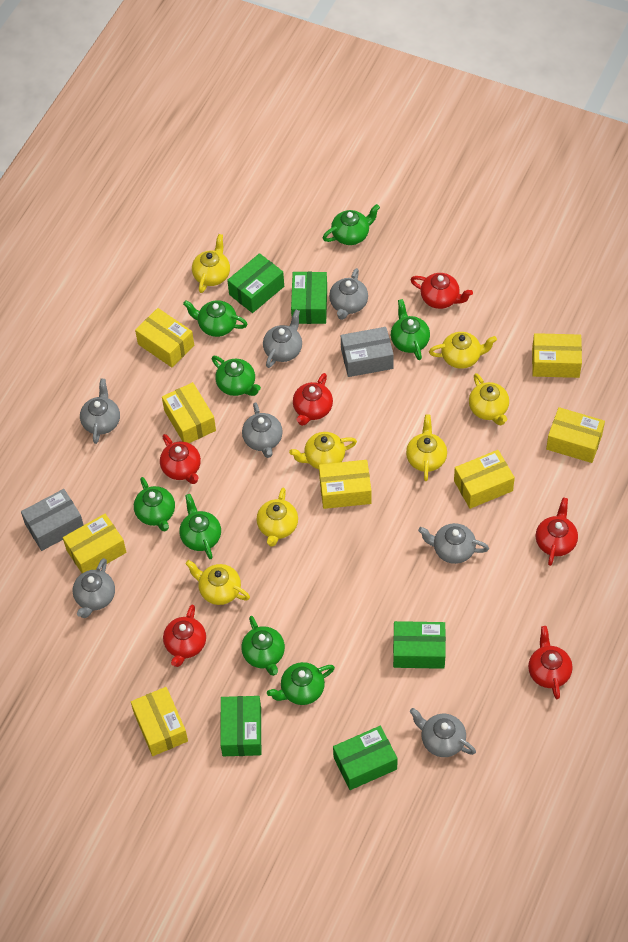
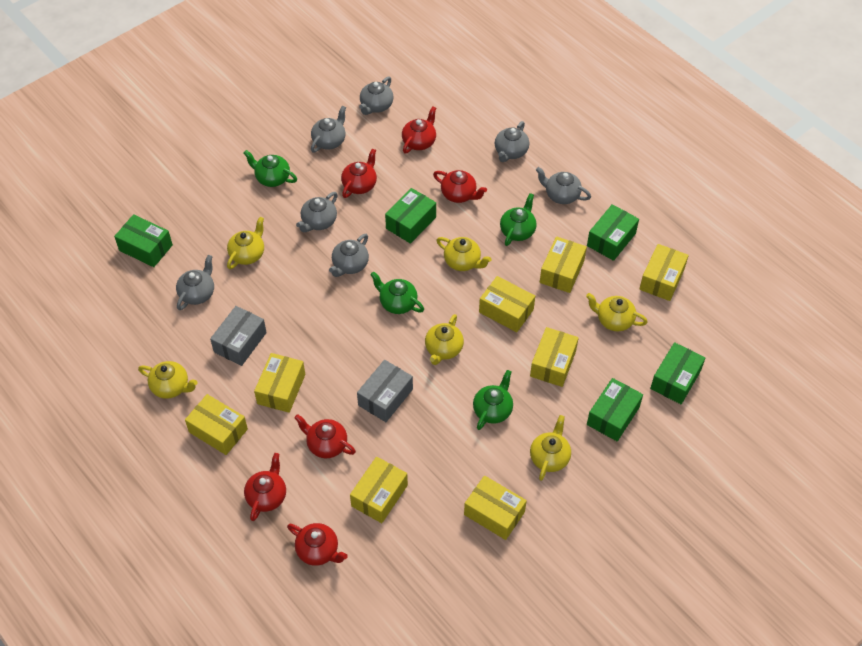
green teapot: 8 -> 4
yellow teapot: 7 -> 6

